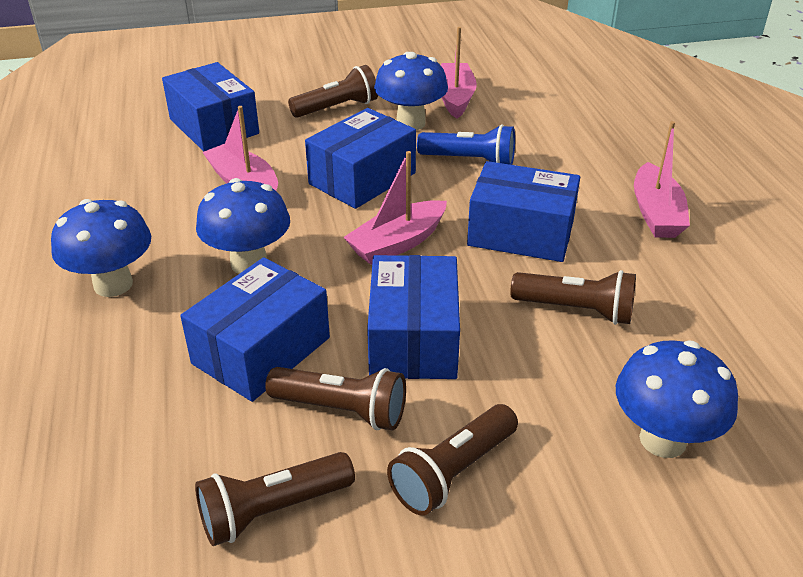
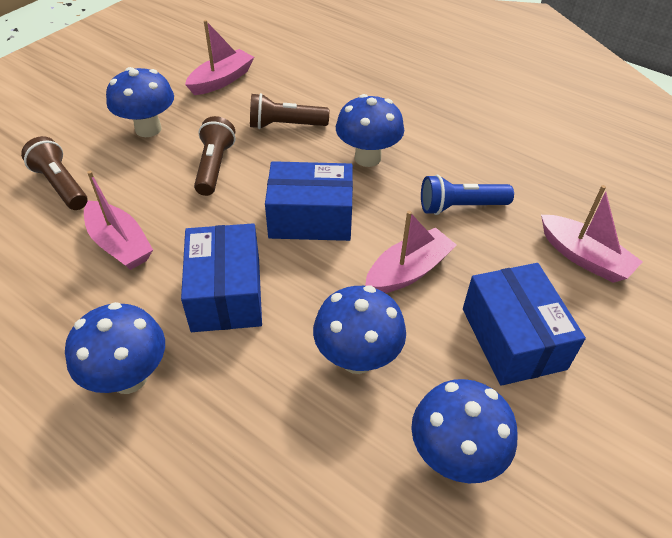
blue box: 5 -> 3
blue mushroom: 4 -> 5
brown flashlight: 5 -> 3

